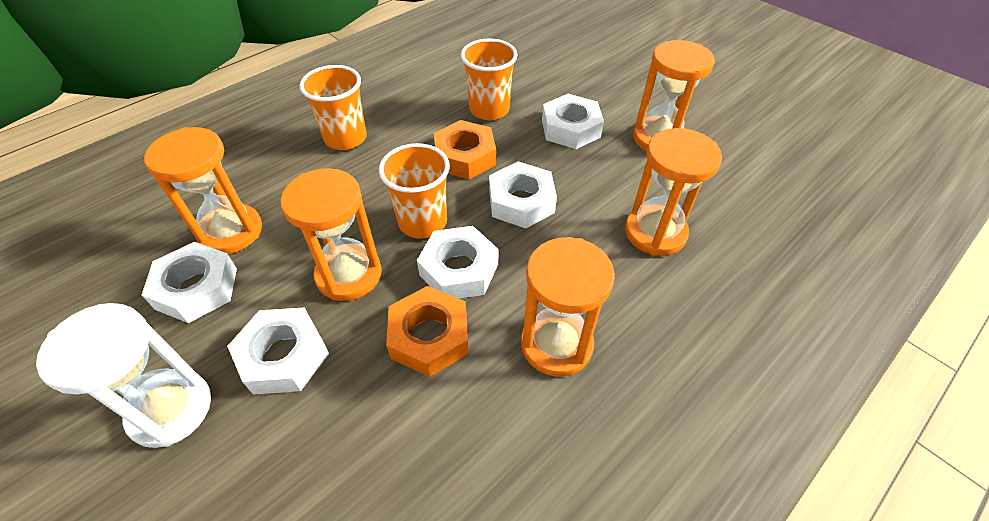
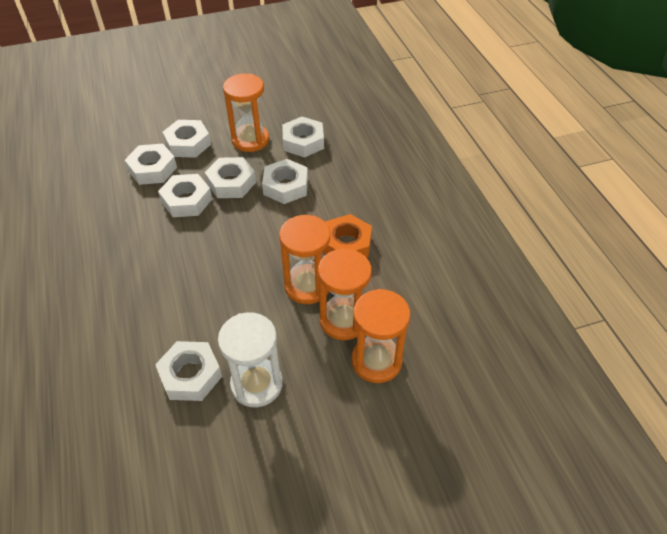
orange cup: 3 -> 0
orange hourglass: 5 -> 4
orange nut: 2 -> 1
white nut: 5 -> 7

